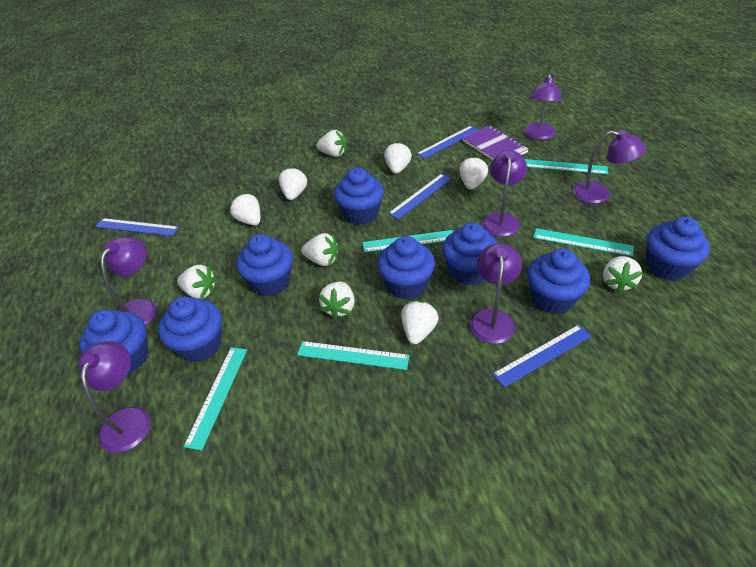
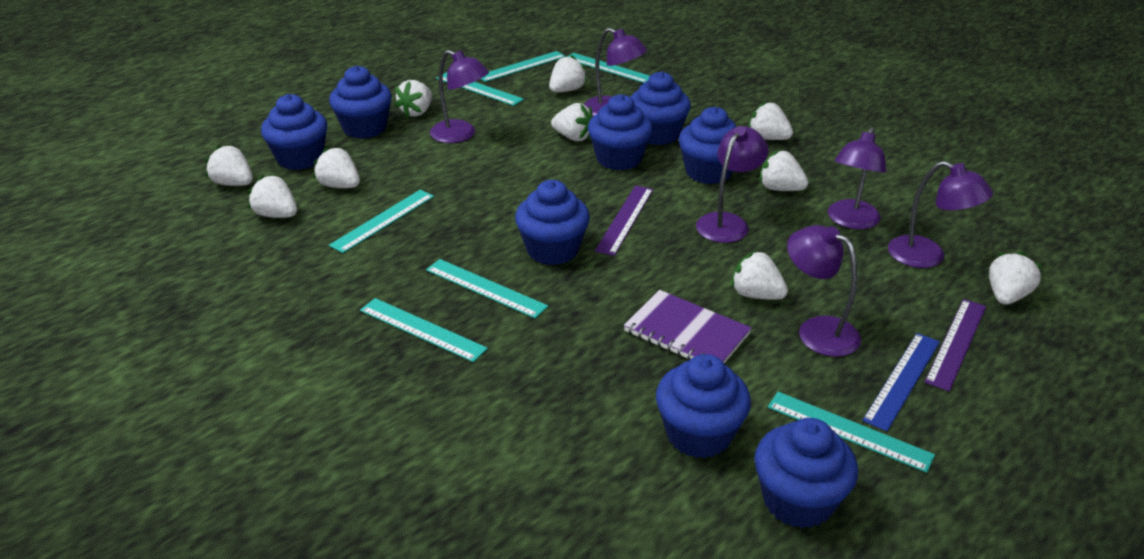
blue ruler: 4 -> 1
purple ruler: 0 -> 2
turquoise ruler: 5 -> 7

